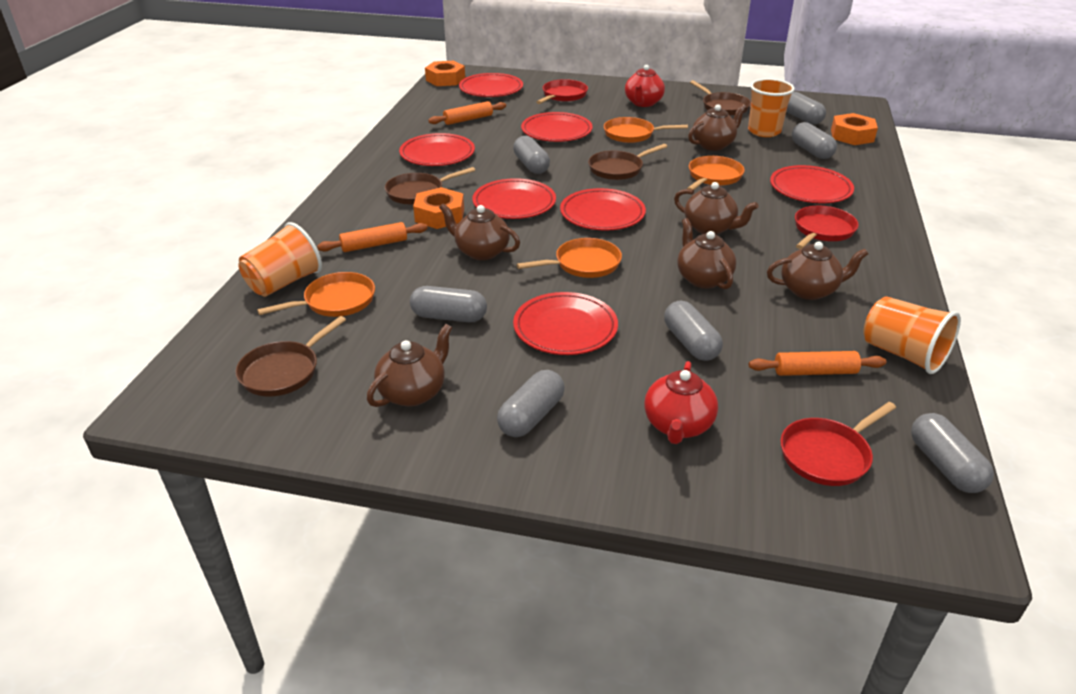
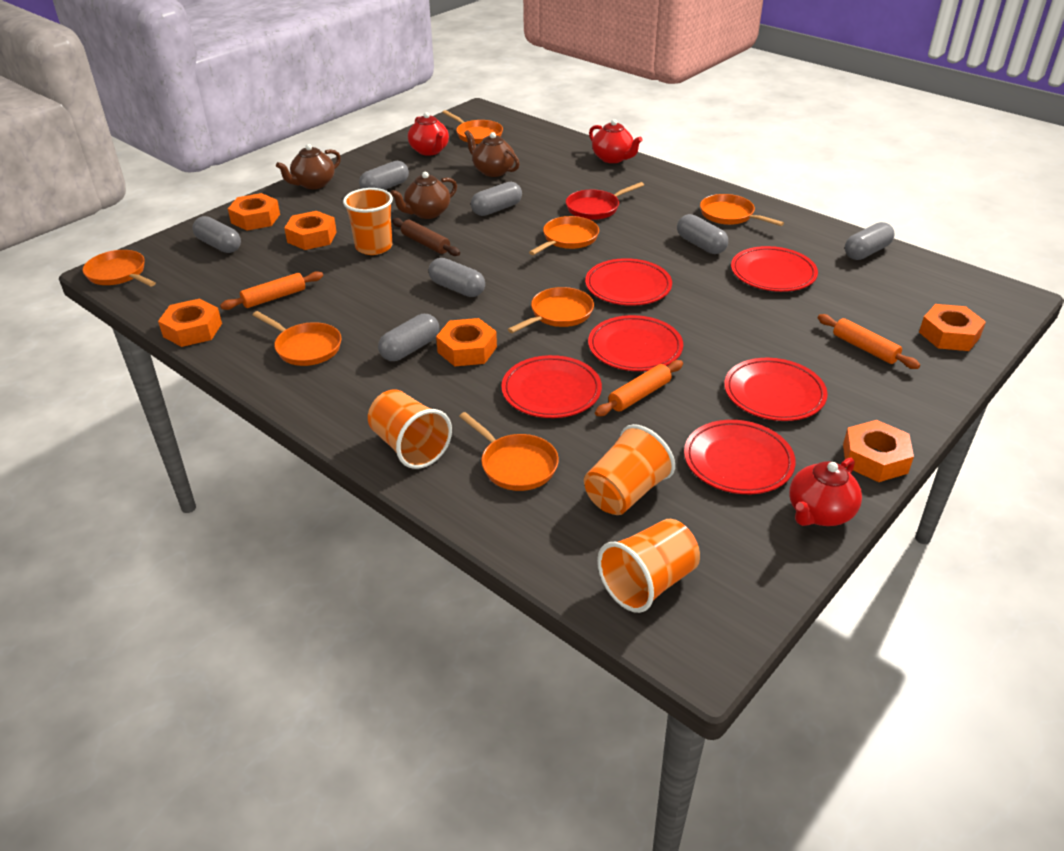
brown pan: 4 -> 0
brown rolling pin: 0 -> 1
brown teapot: 6 -> 3
orange cup: 3 -> 4
orange nut: 3 -> 6
orange pan: 4 -> 7
red pan: 3 -> 1
red plate: 7 -> 6
red teapot: 2 -> 3

